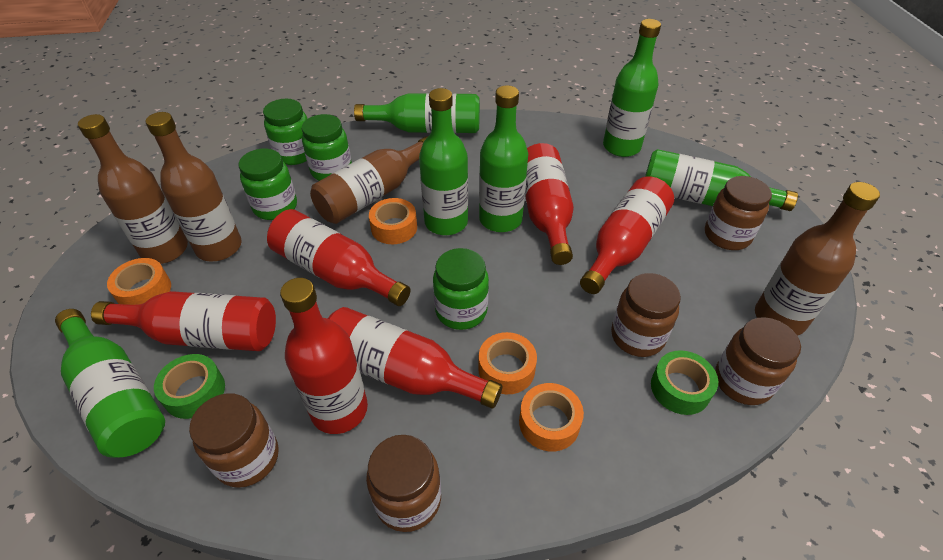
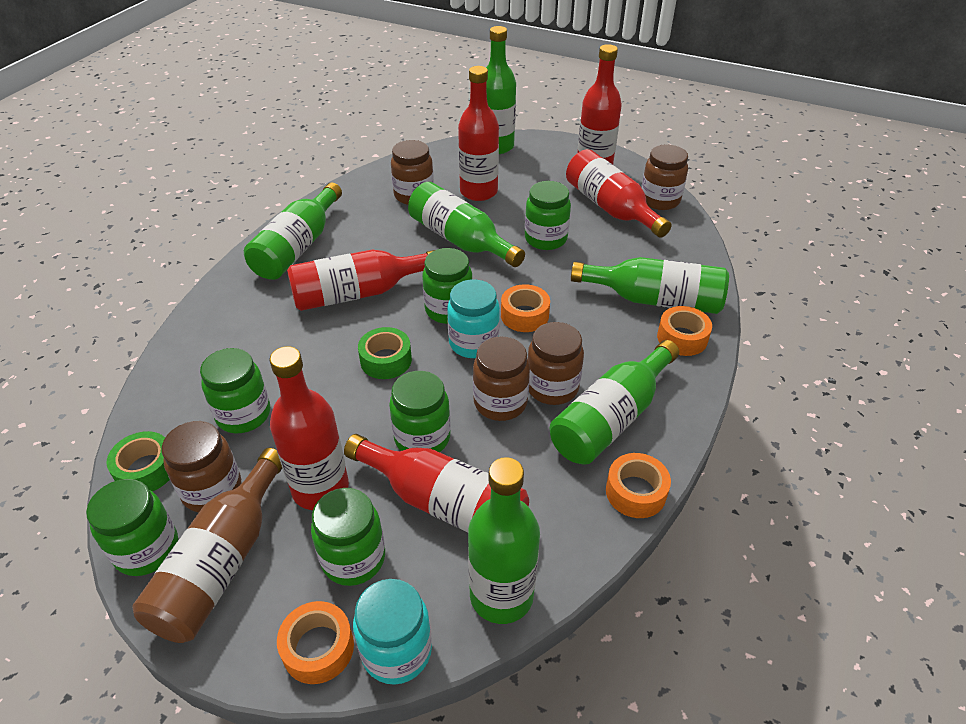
brown bottle: 4 -> 1
green jar: 4 -> 6
turquoise jar: 0 -> 2

